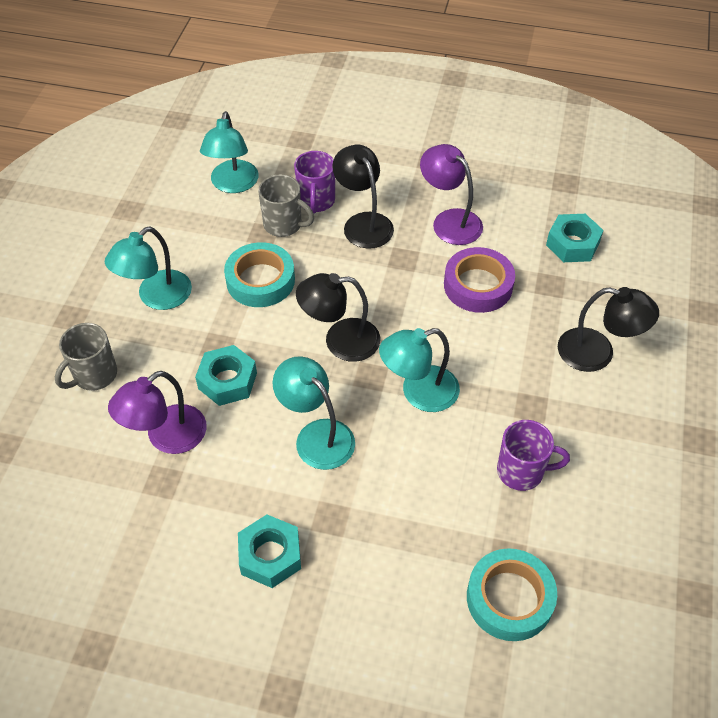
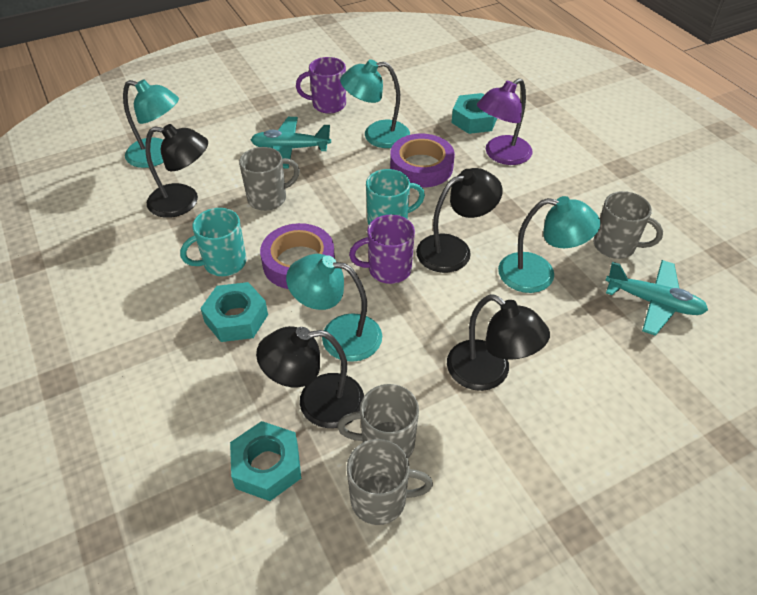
black lamp: 3 -> 4
grey mug: 2 -> 4
purple lamp: 2 -> 1
purple tape: 1 -> 2
turquoise mug: 0 -> 2
turquoise plane: 0 -> 2
turquoise tape: 2 -> 0

